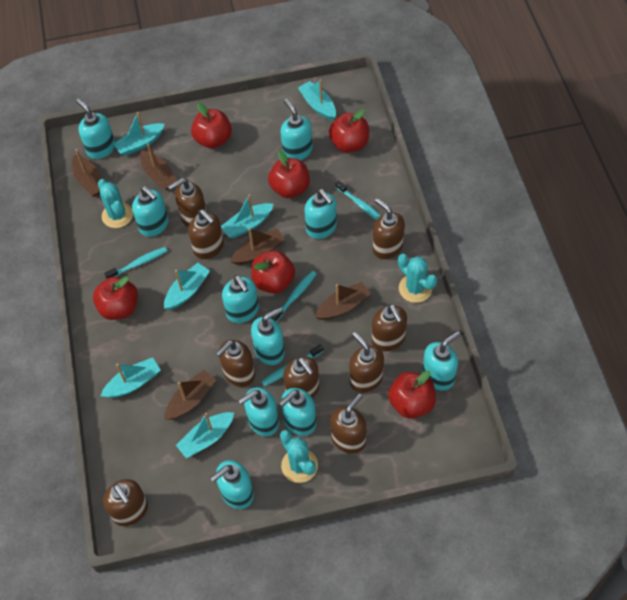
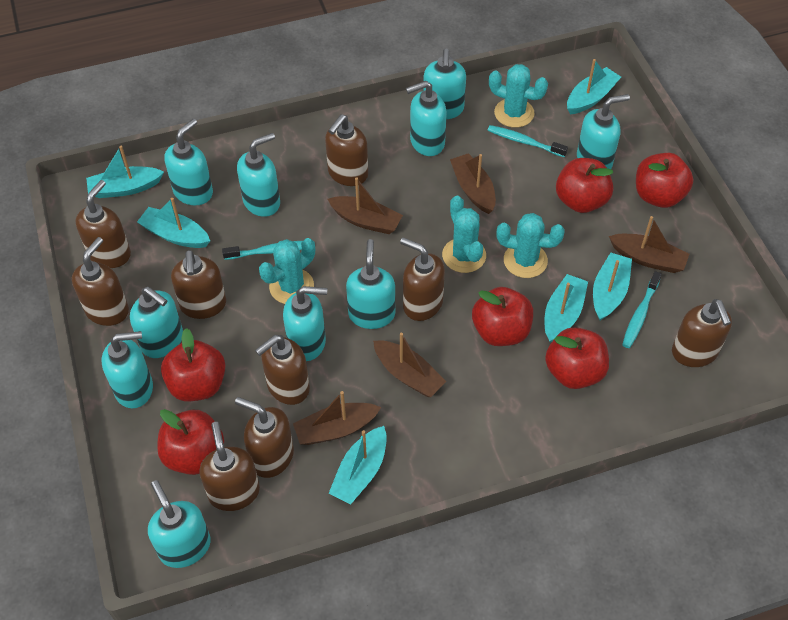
turquoise cactus: 3 -> 4
turquoise toothbrush: 4 -> 3

